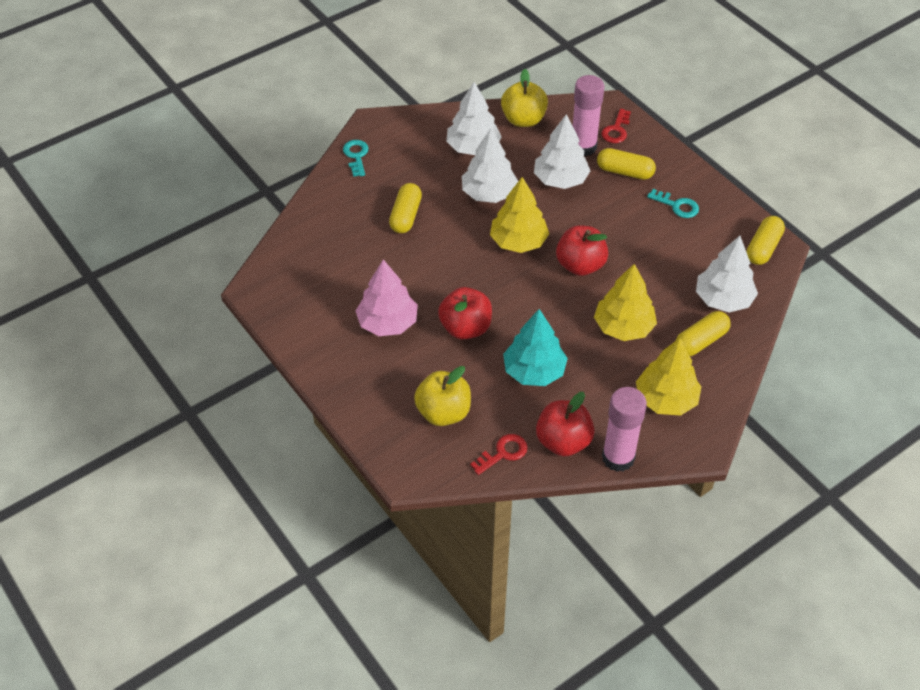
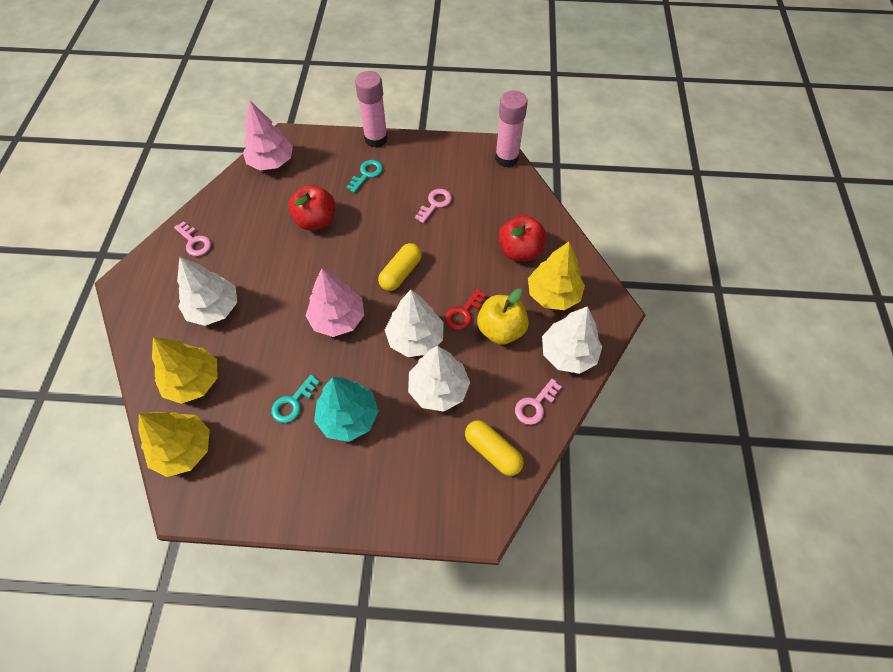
pink key: 0 -> 3
pink tree: 1 -> 2
red apple: 3 -> 2
red key: 2 -> 1
yellow apple: 2 -> 1
yellow capsule: 4 -> 2

